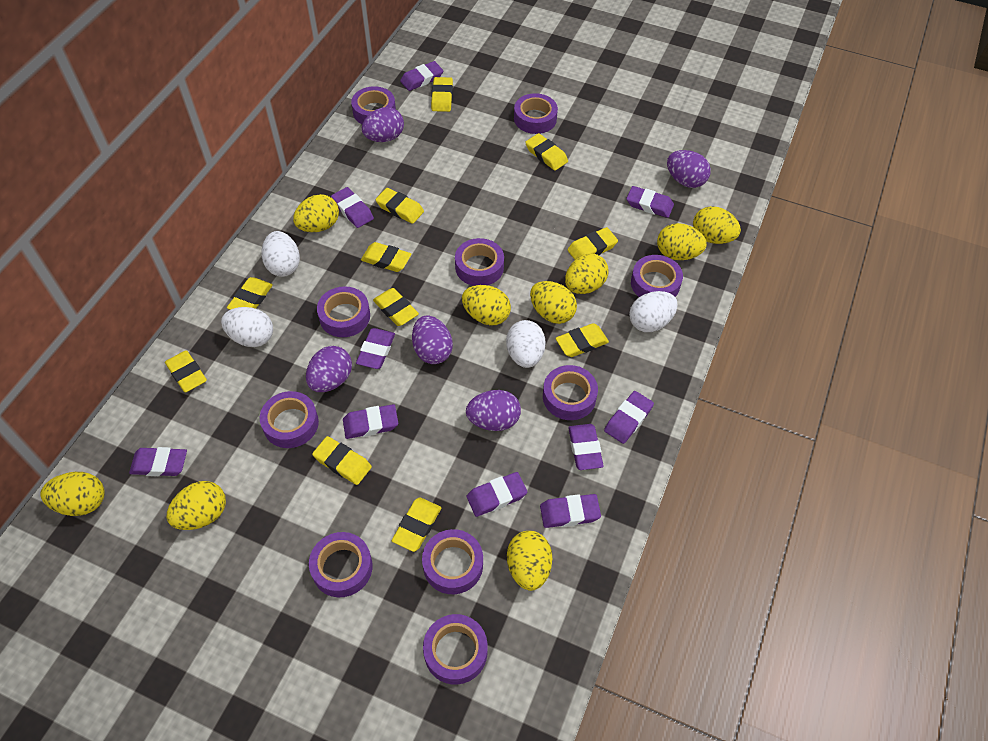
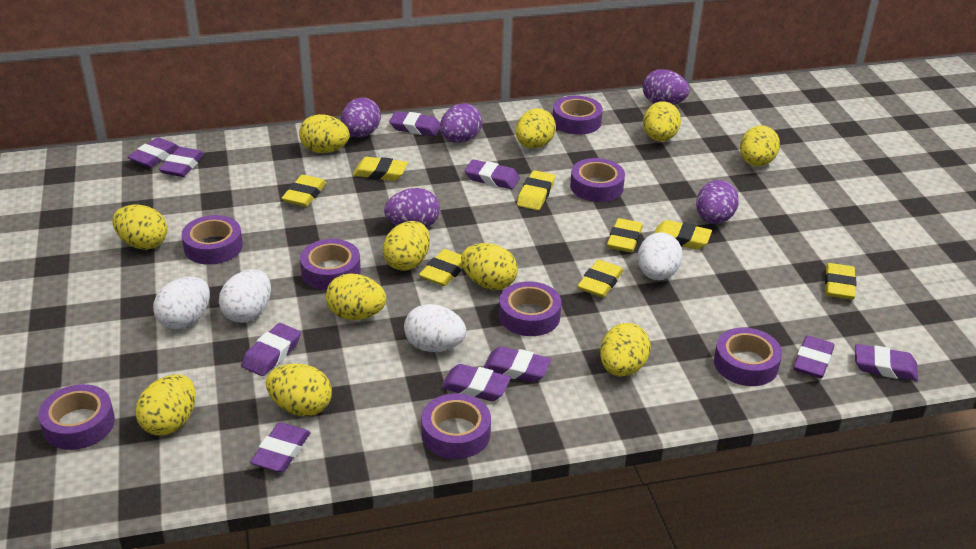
purple tape: 10 -> 8
yellow egg: 9 -> 11
yellow eraser: 11 -> 8

